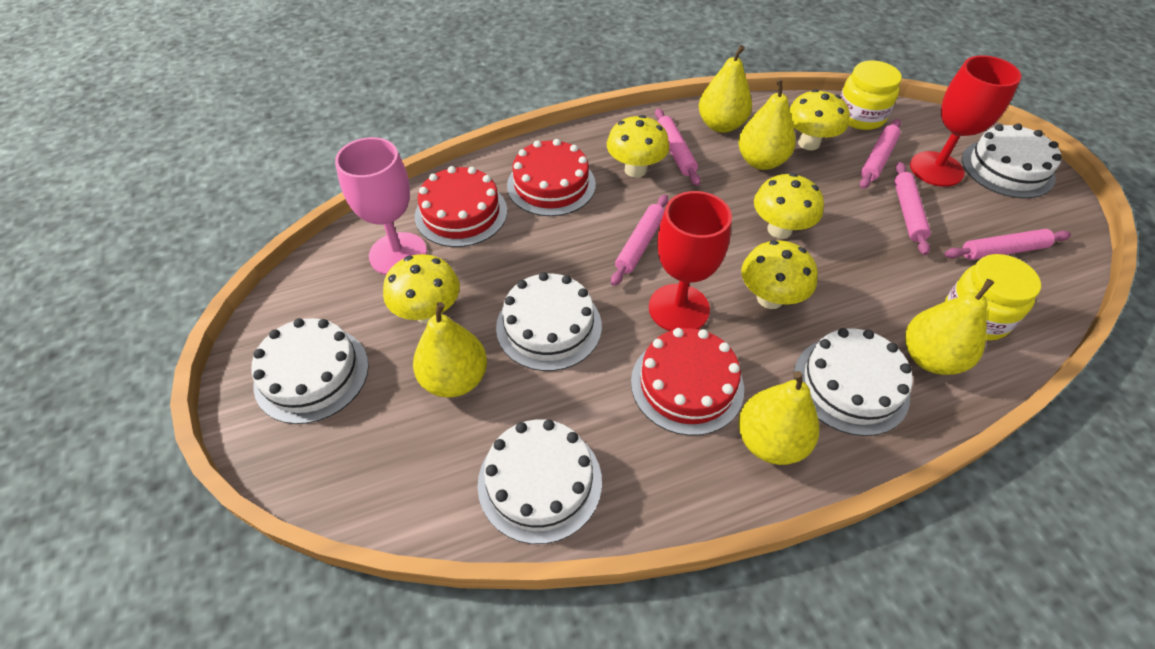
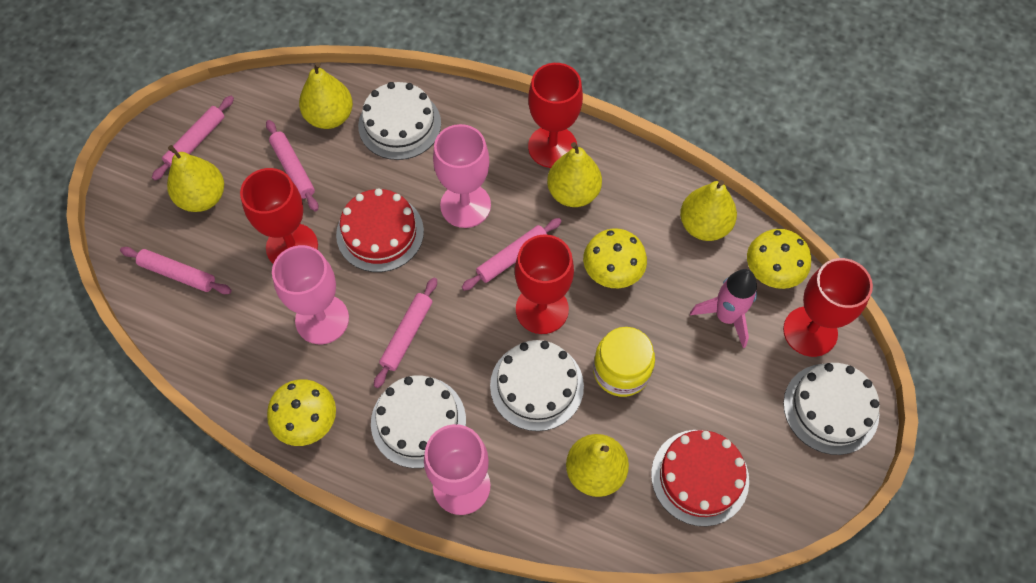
pink goblet: 1 -> 3
pink rocket: 0 -> 1
red cake: 3 -> 2
red goblet: 2 -> 4
white cake: 5 -> 4
yellow jar: 2 -> 1
yellow mushroom: 5 -> 3

